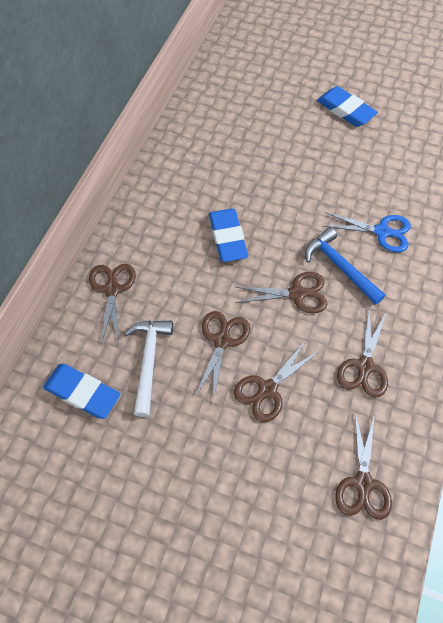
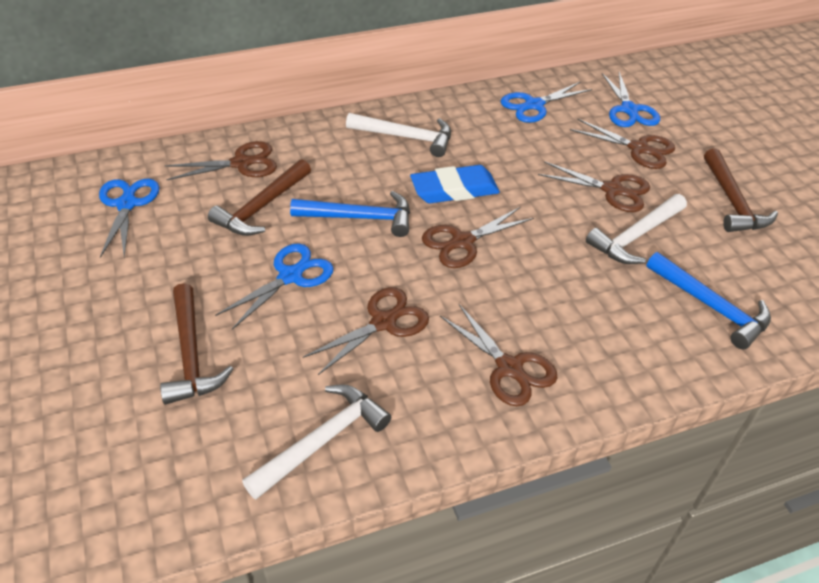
blue eraser: 3 -> 1
blue hammer: 1 -> 2
blue scissors: 1 -> 4
brown hammer: 0 -> 3
white hammer: 1 -> 3

